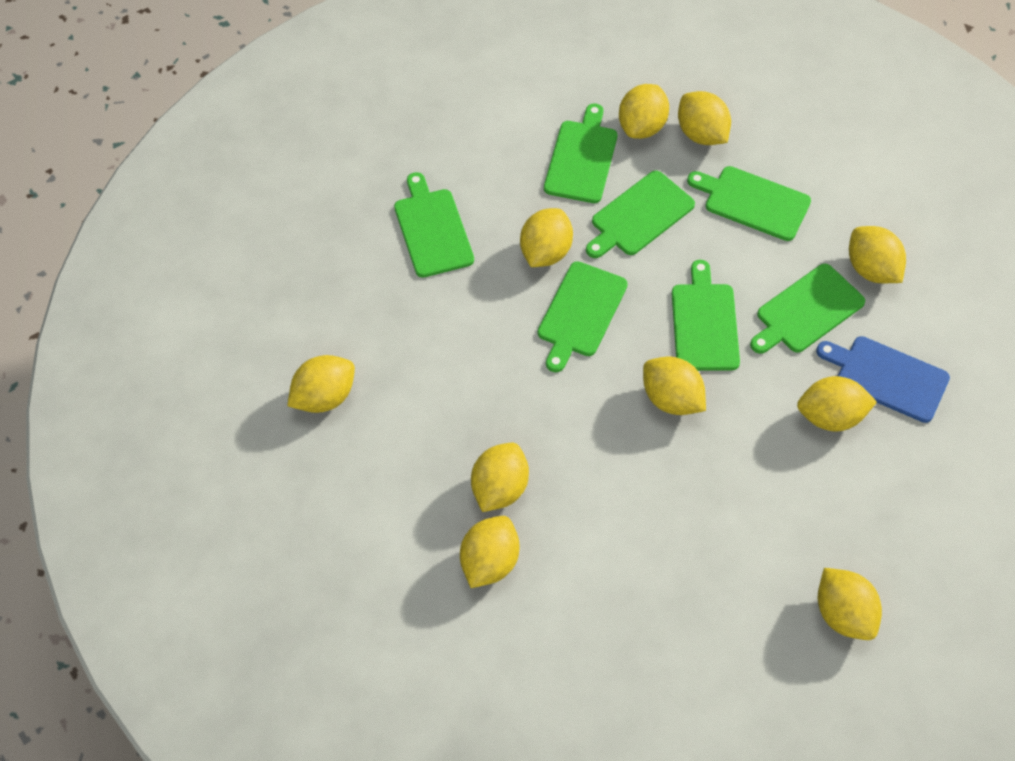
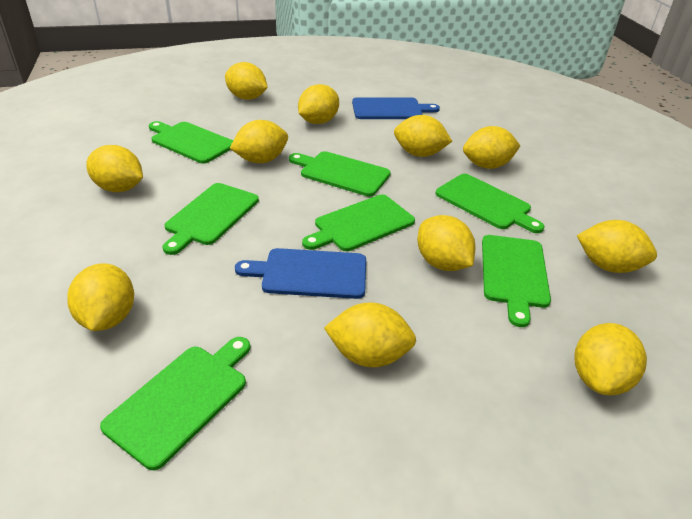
blue cutting board: 1 -> 2
yellow lemon: 10 -> 11

